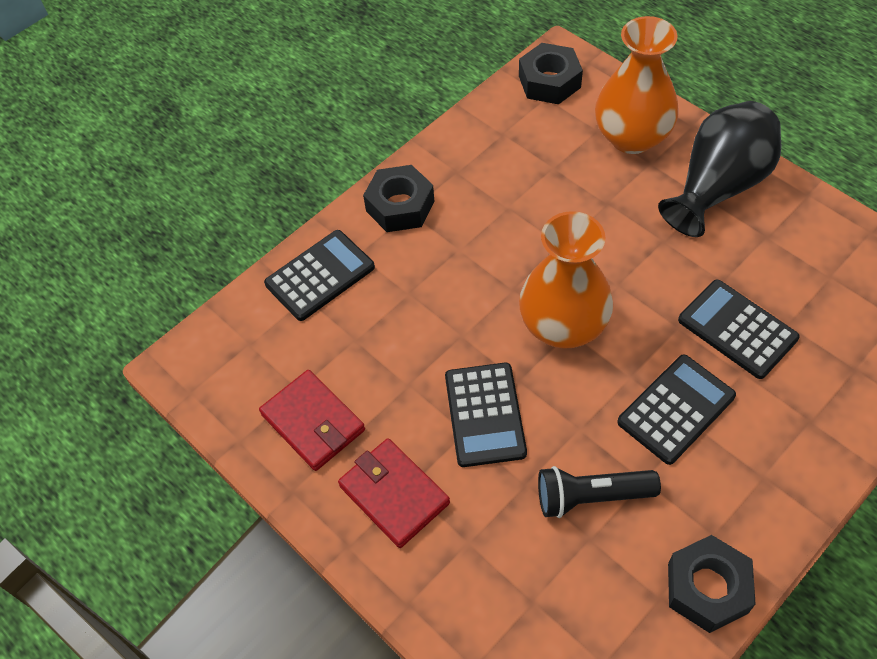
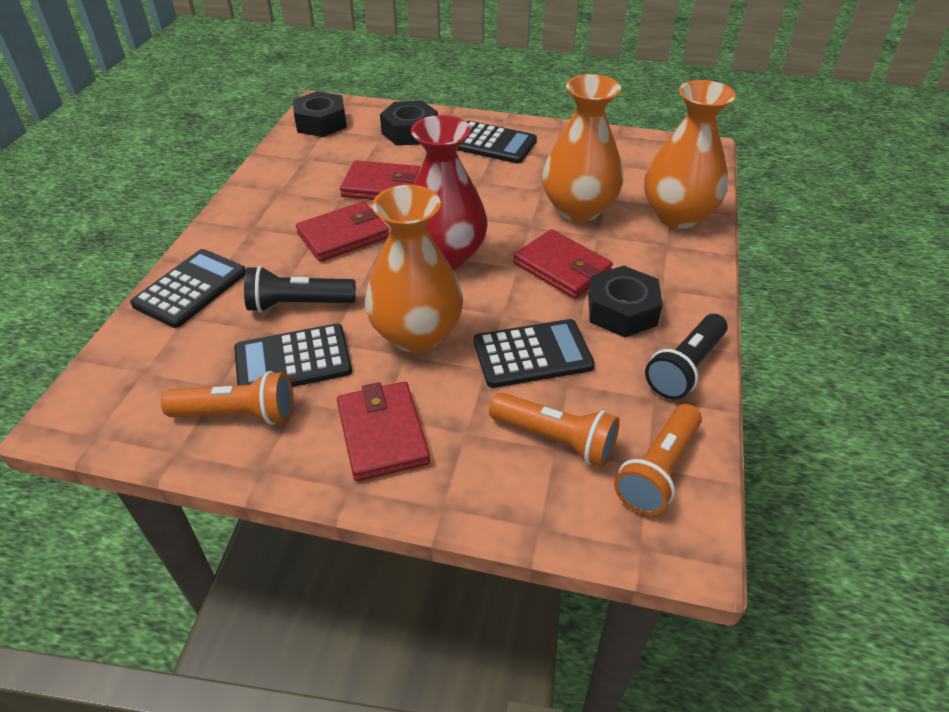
black flashlight: 1 -> 2
black vase: 1 -> 0
orange flashlight: 0 -> 3
orange vase: 2 -> 3
red vase: 0 -> 1
red wallet: 2 -> 4

